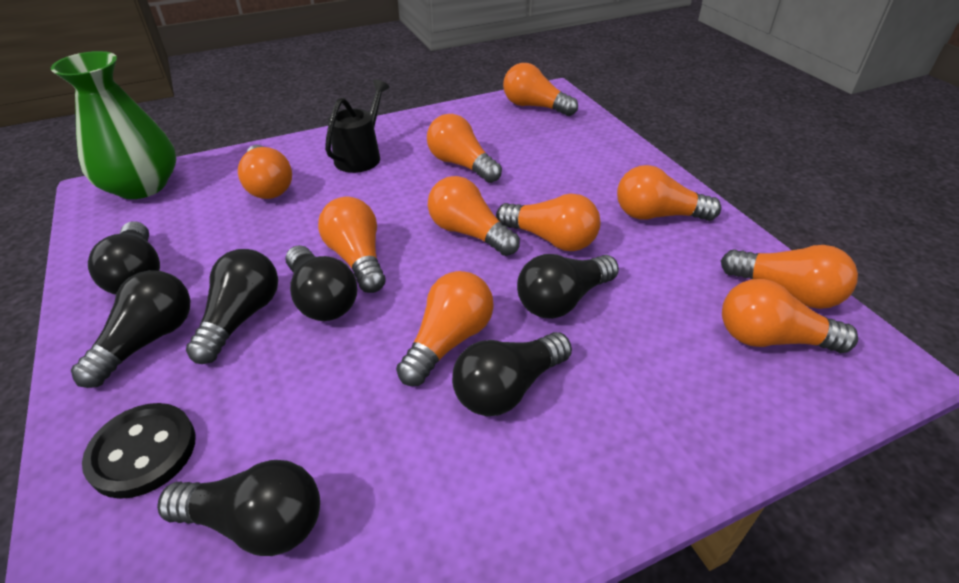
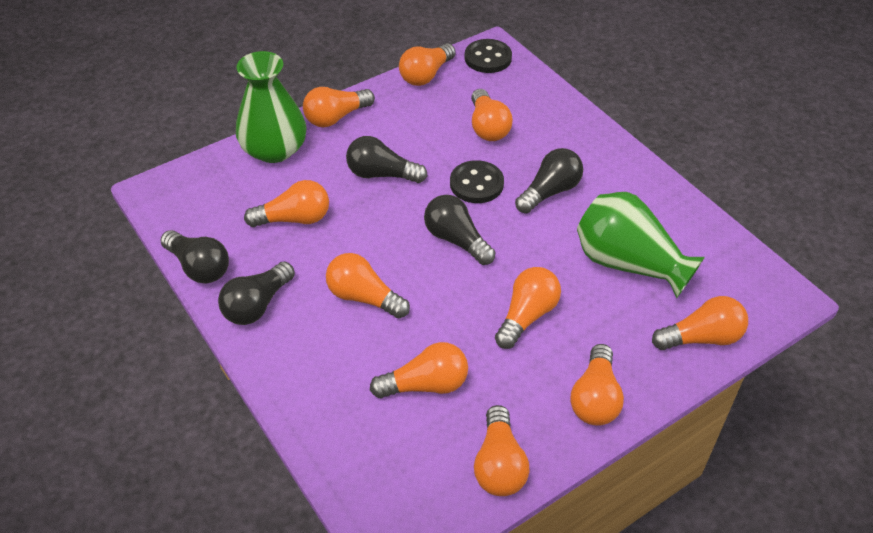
black button: 1 -> 2
black light bulb: 7 -> 5
black watering can: 1 -> 0
green vase: 1 -> 2

